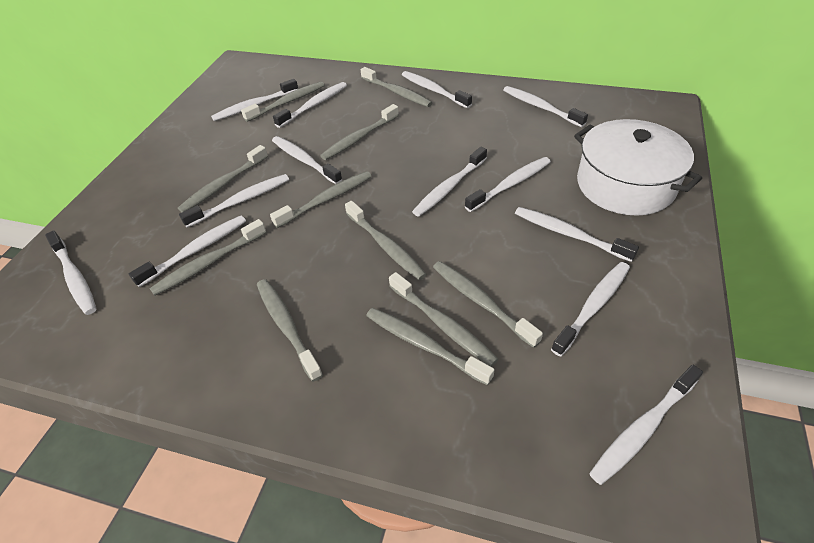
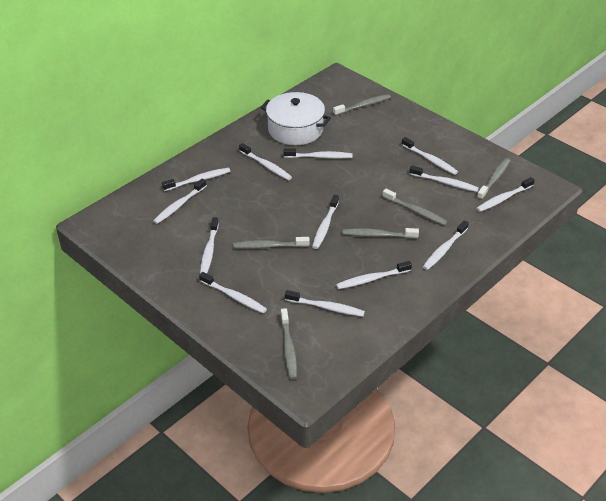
grey toothbrush: 11 -> 6

